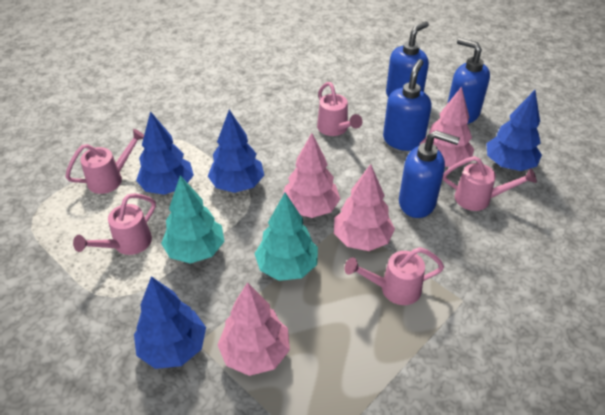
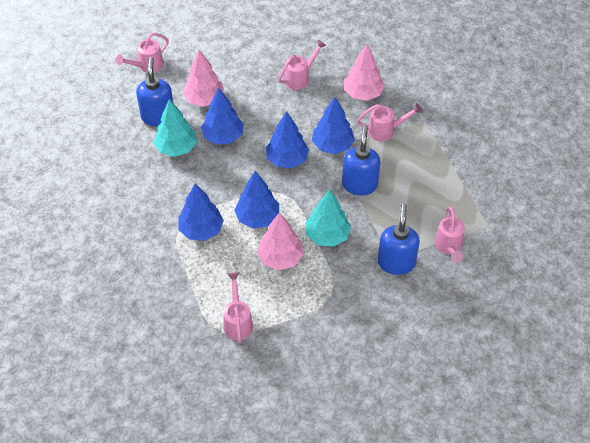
blue soap dispenser: 4 -> 3
blue tree: 4 -> 5
pink tree: 4 -> 3

